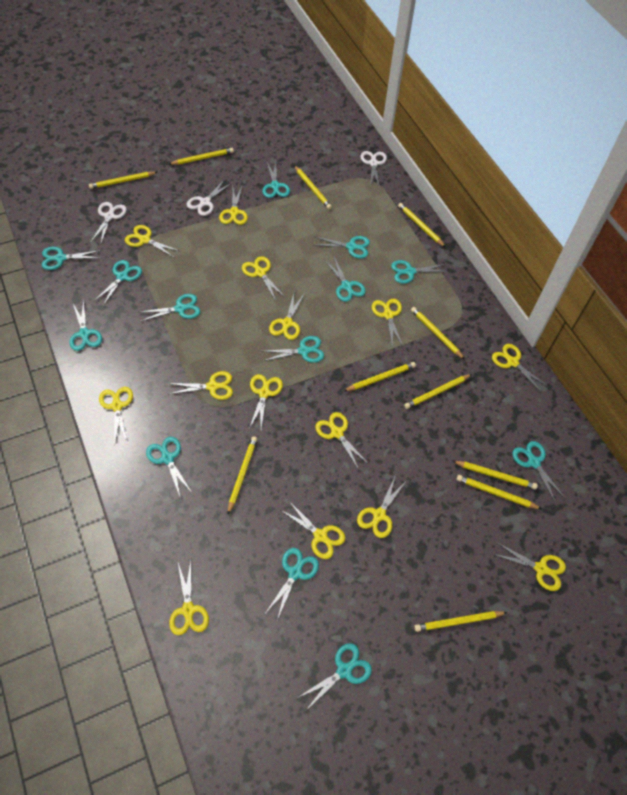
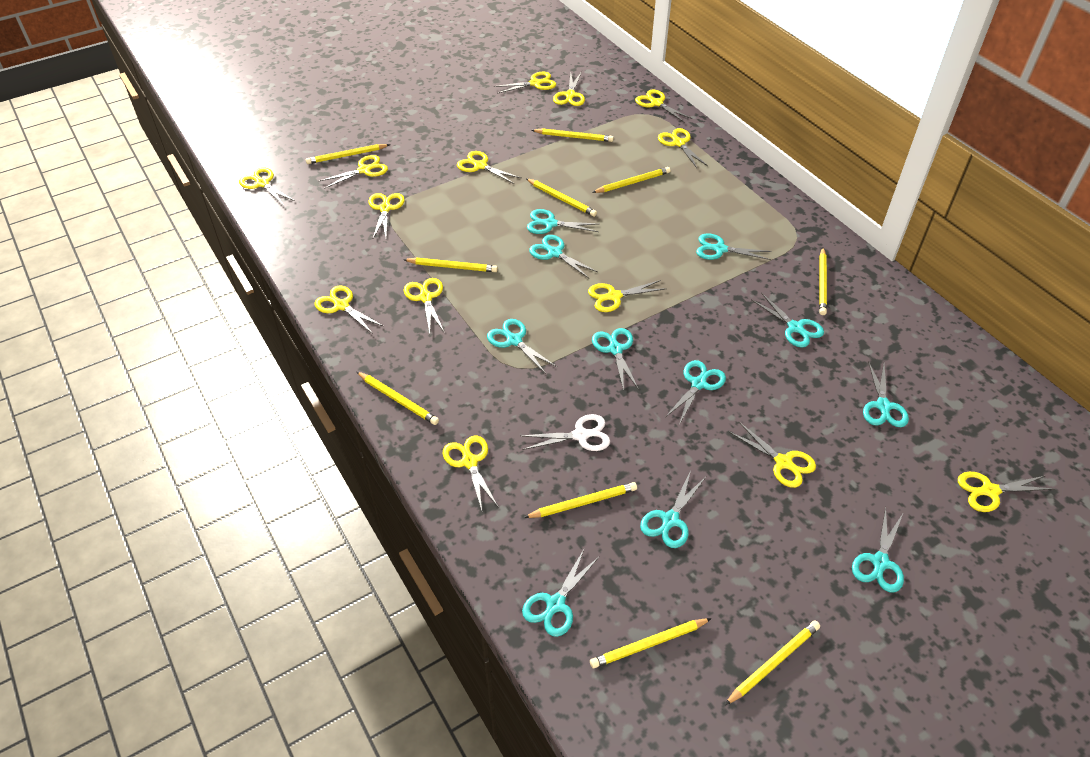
turquoise scissors: 13 -> 11
white scissors: 3 -> 1
yellow pencil: 11 -> 10

